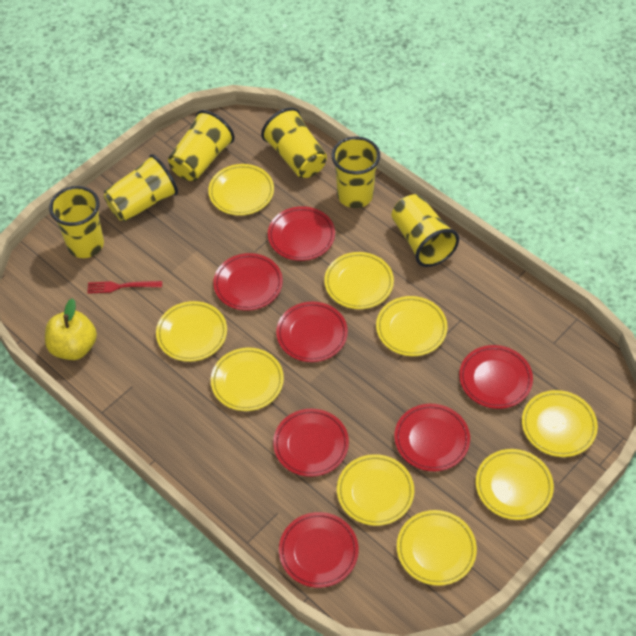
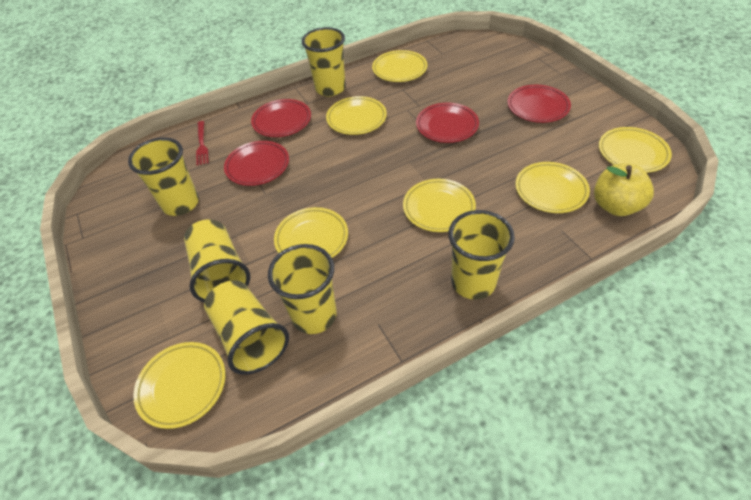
red plate: 7 -> 4
yellow plate: 9 -> 7

